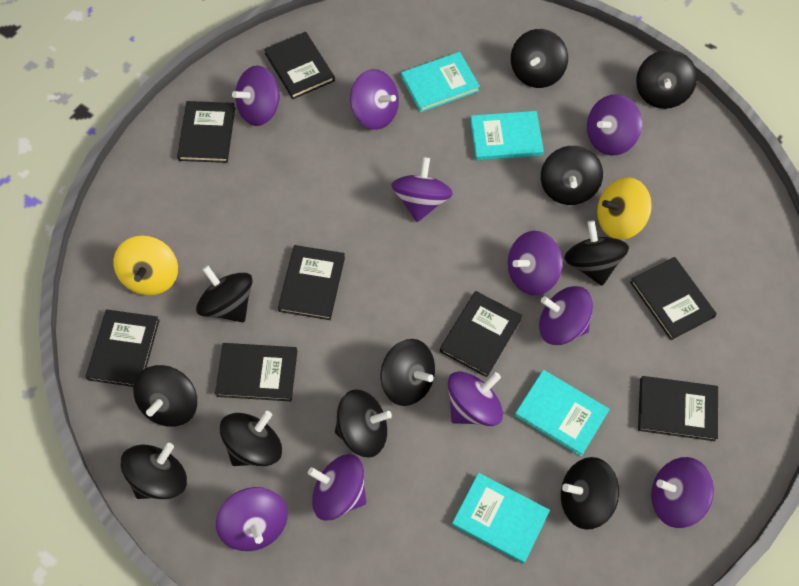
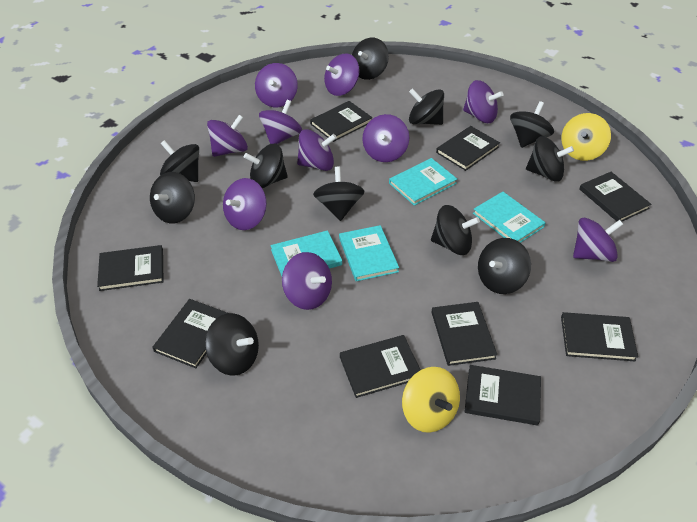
black book: 8 -> 9

